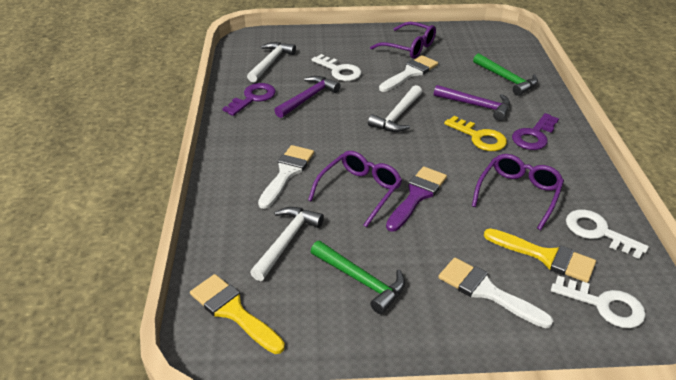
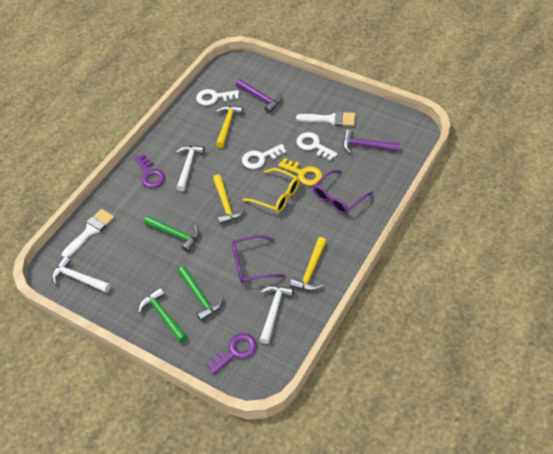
green hammer: 2 -> 3
purple brush: 1 -> 0
purple glasses: 3 -> 2
white brush: 3 -> 2
yellow brush: 2 -> 0
yellow glasses: 0 -> 1
yellow hammer: 0 -> 3

